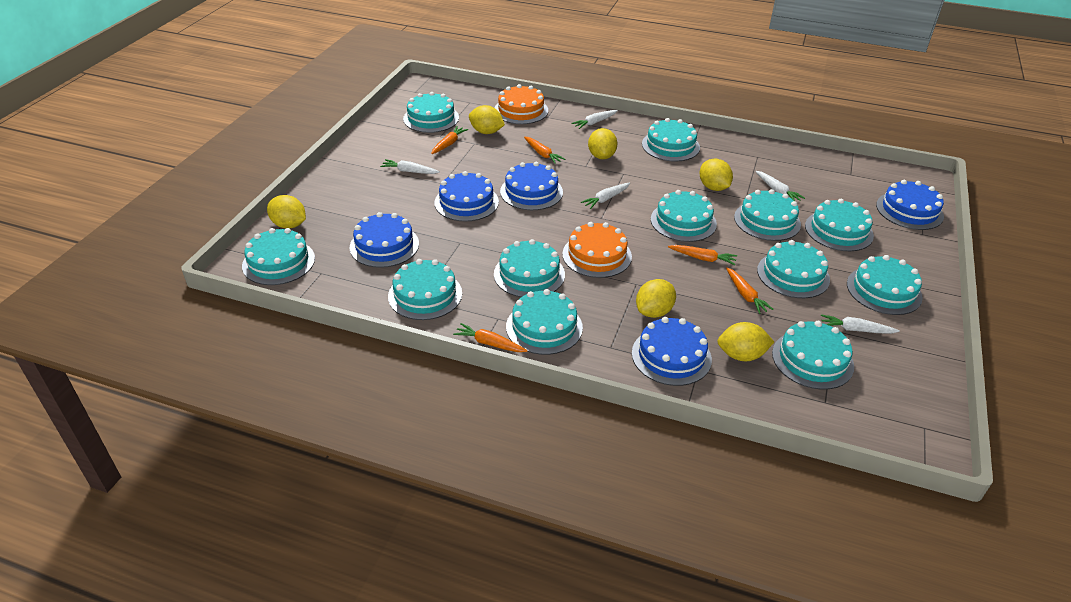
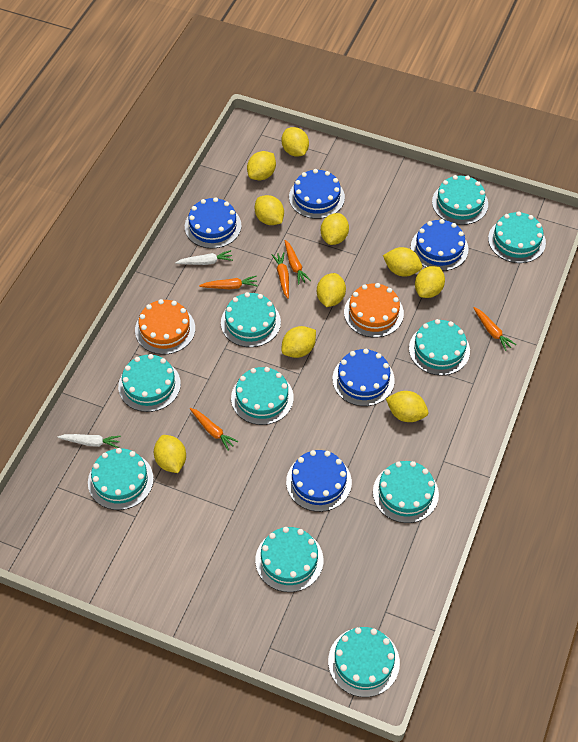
turquoise cake: 12 -> 10
white carrot: 5 -> 2
yellow lemon: 6 -> 10

